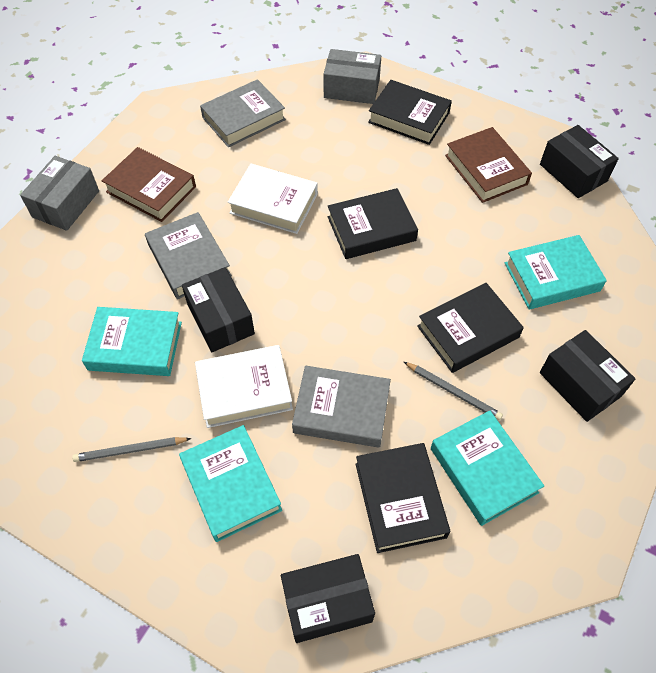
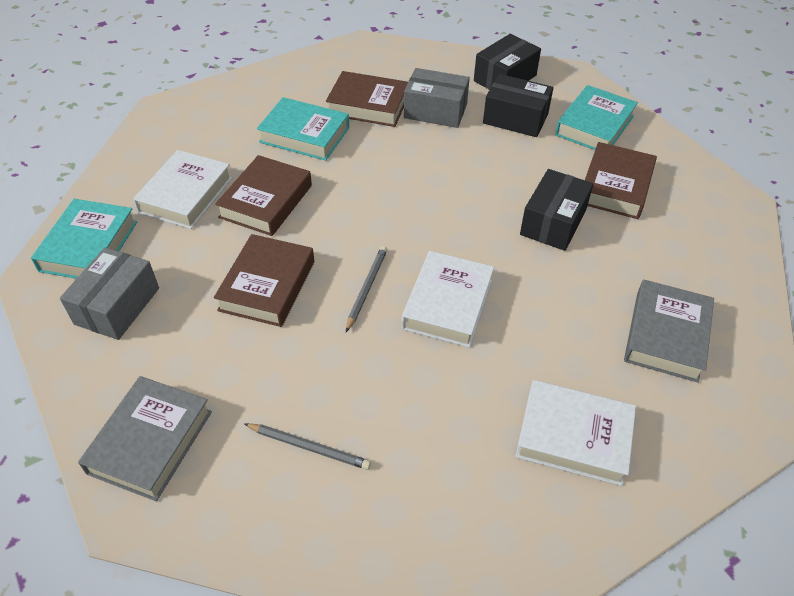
black book: 4 -> 0
black box: 4 -> 3
brown book: 2 -> 4
grey book: 3 -> 2
turquoise book: 4 -> 3
white book: 2 -> 3

